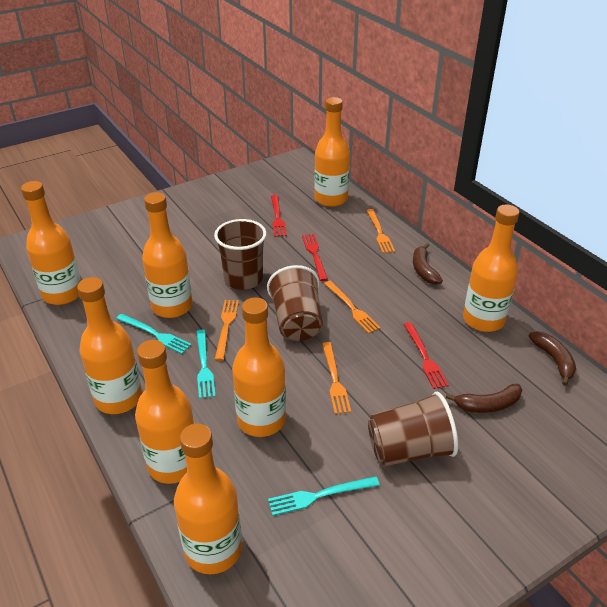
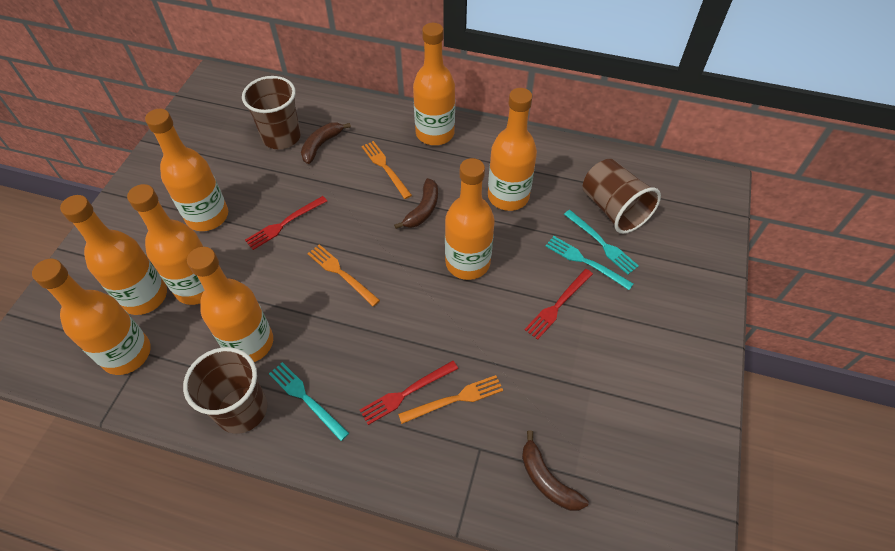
orange fork: 4 -> 3

